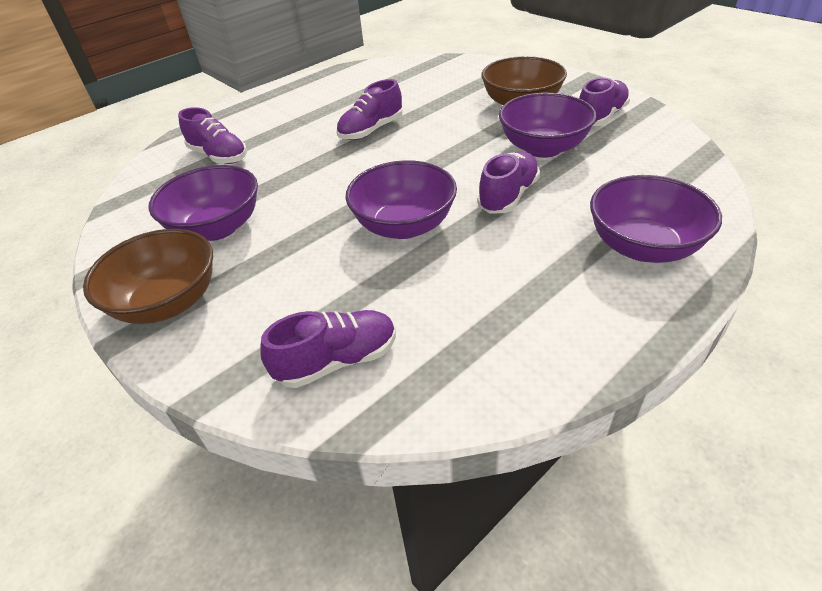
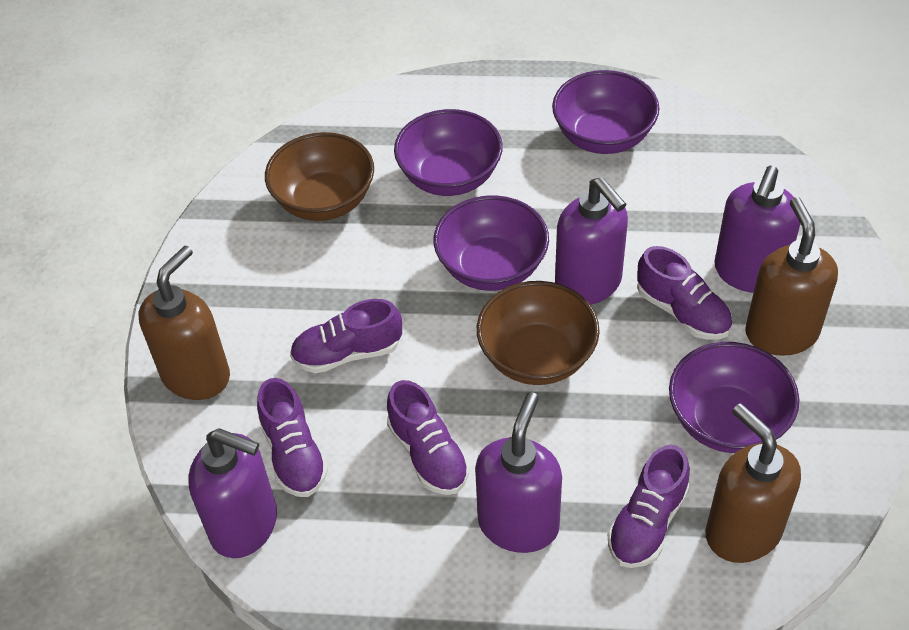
brown soap dispenser: 0 -> 3
purple soap dispenser: 0 -> 4

